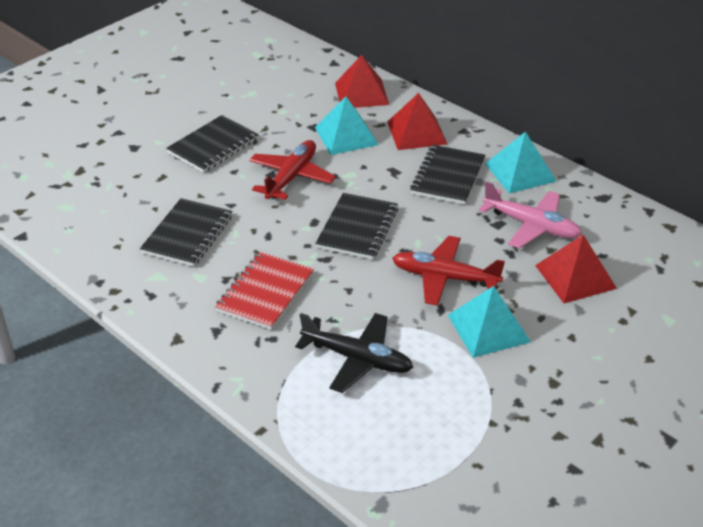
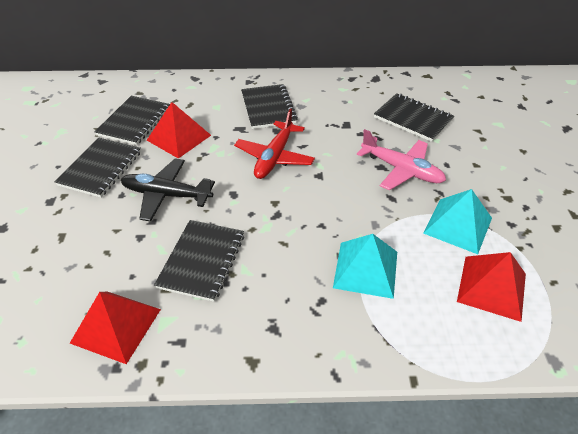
black notebook: 4 -> 5
red notebook: 1 -> 0
red plane: 2 -> 1
turquoise pyramid: 3 -> 2

